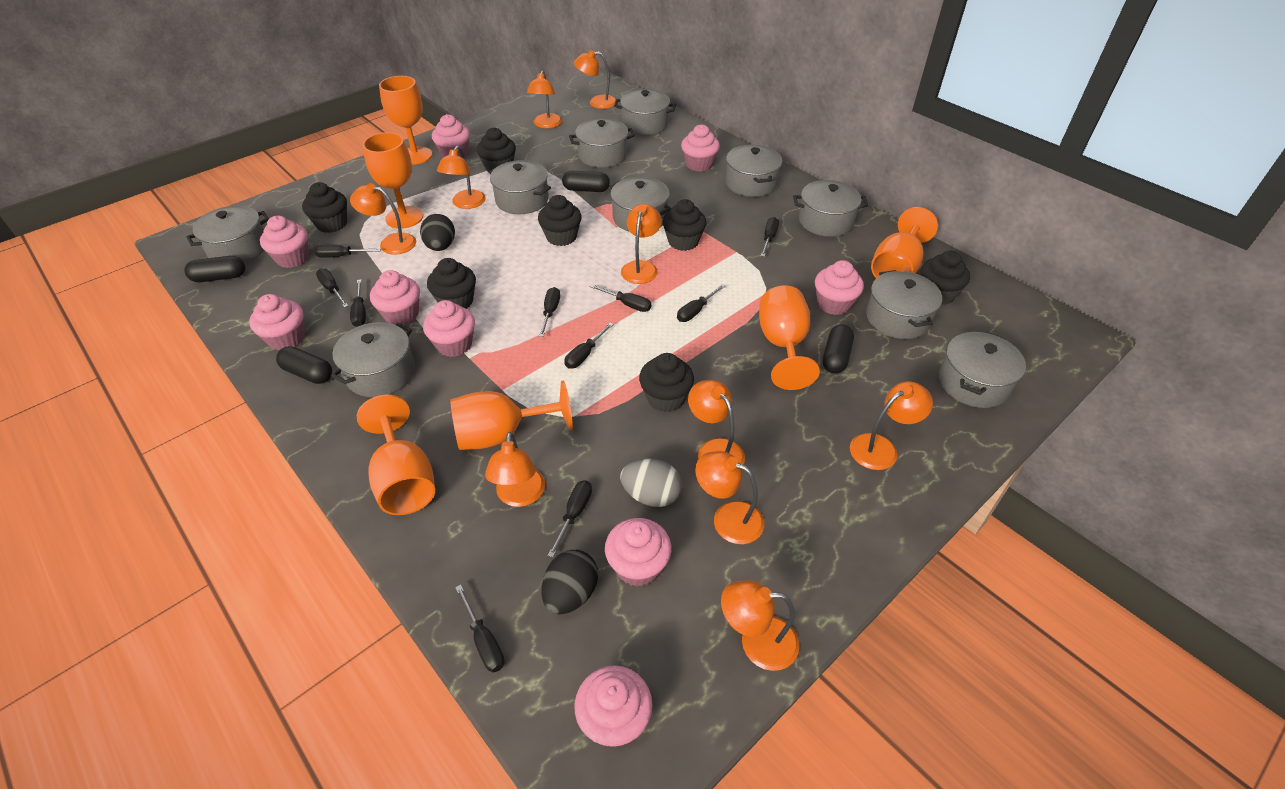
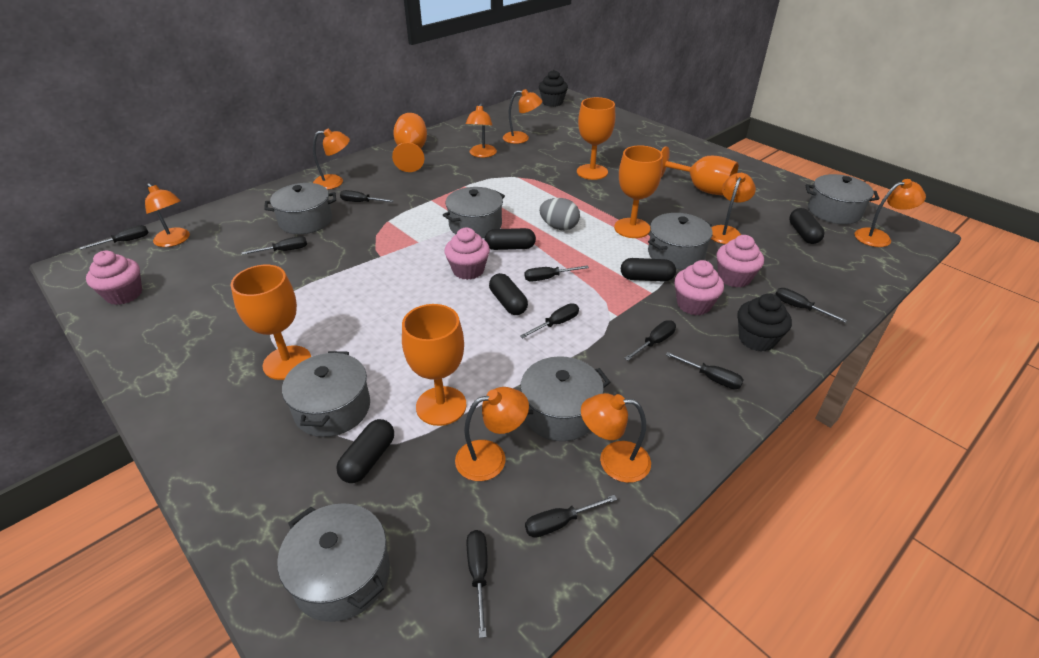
black capsule: 4 -> 5
black cupcake: 7 -> 2
black egg: 2 -> 0
grey pot: 10 -> 7
orange lamp: 10 -> 8
pink cupcake: 9 -> 4

